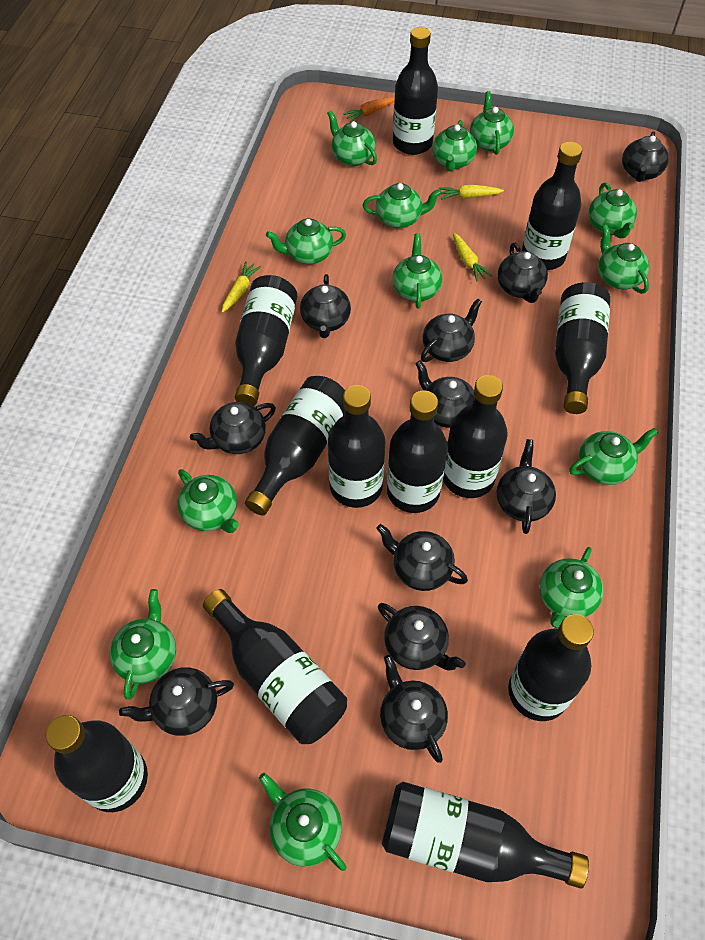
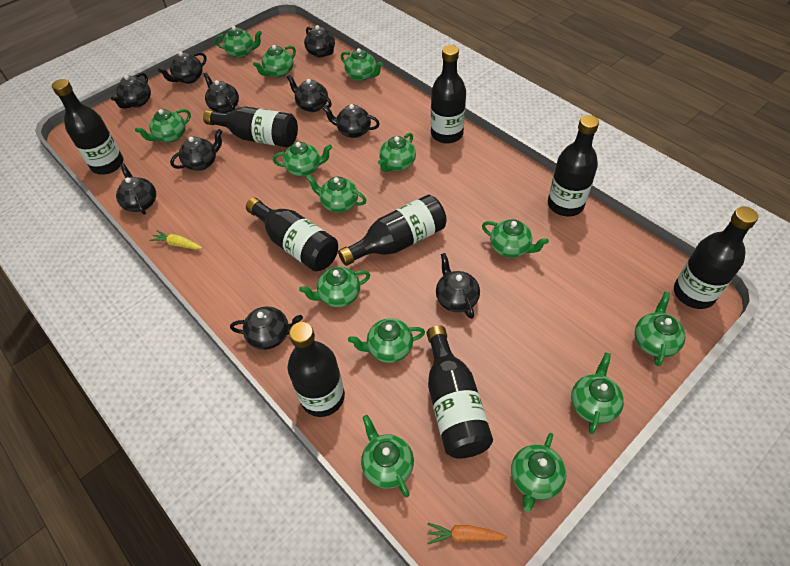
black bottle: 12 -> 9
black teapot: 11 -> 10
green teapot: 13 -> 14
yellow carrot: 3 -> 1

